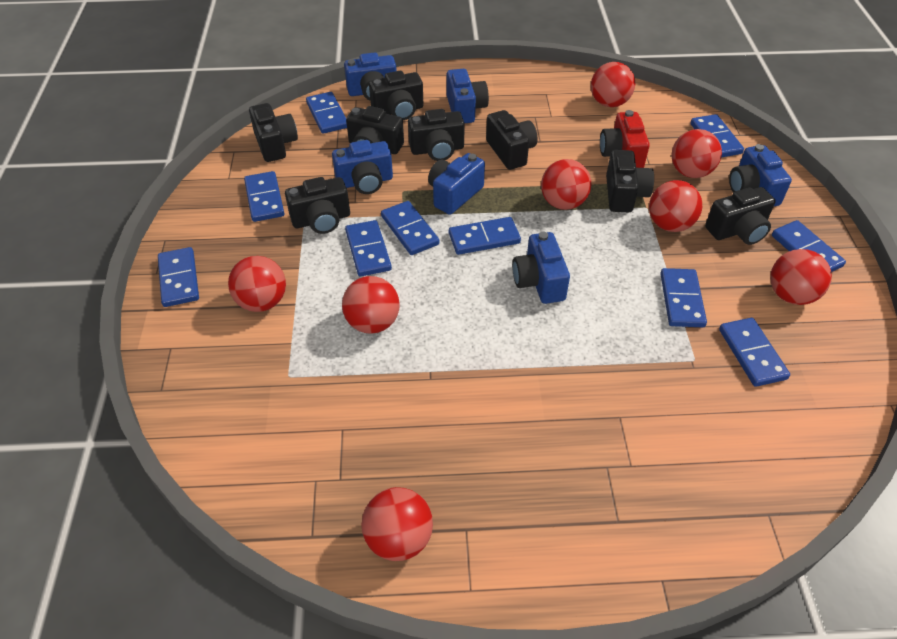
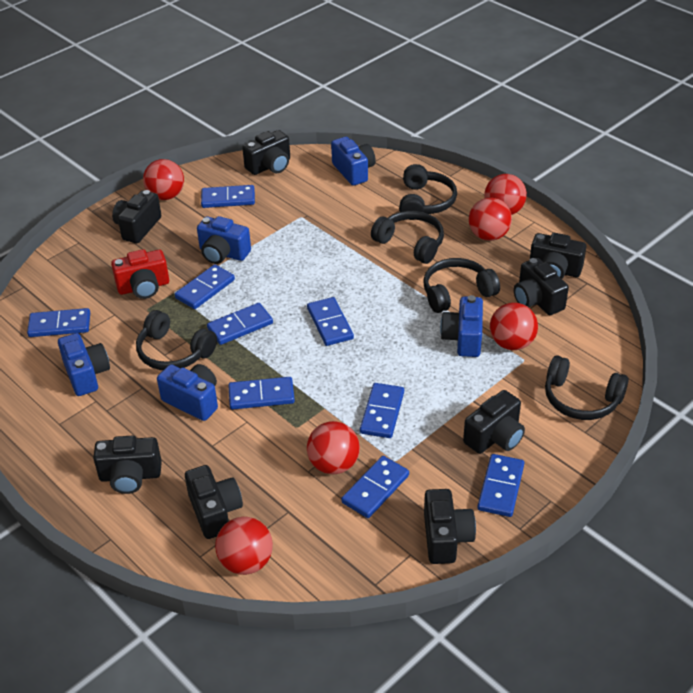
black headphones: 0 -> 5
blue camera: 6 -> 5
blue domino: 10 -> 9
red ball: 8 -> 6

